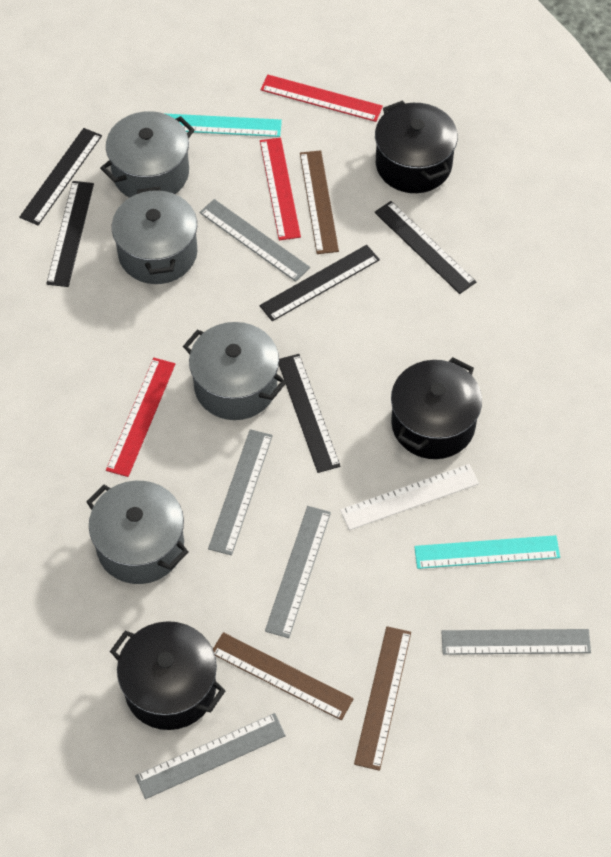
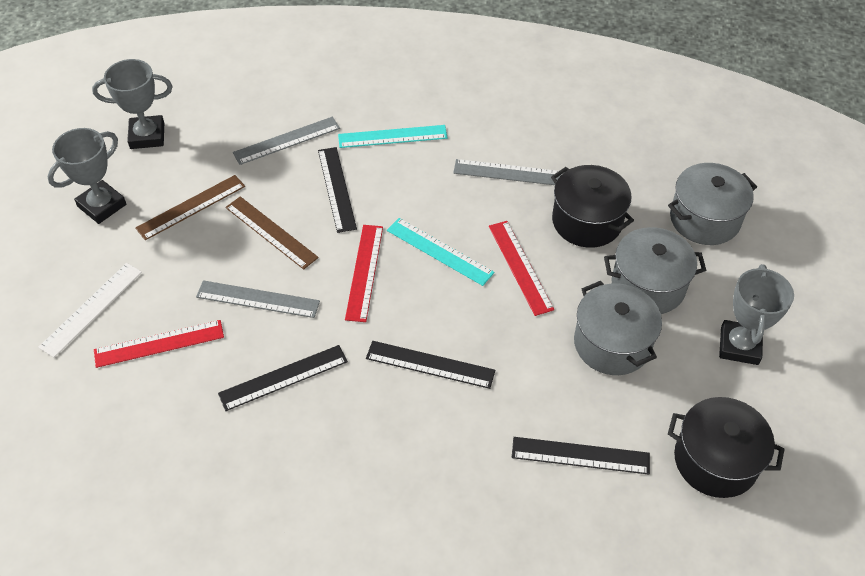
black pot: 3 -> 2
black ruler: 5 -> 4
brown ruler: 3 -> 2
grey pot: 4 -> 3
grey ruler: 5 -> 3
grey trophy: 0 -> 3

